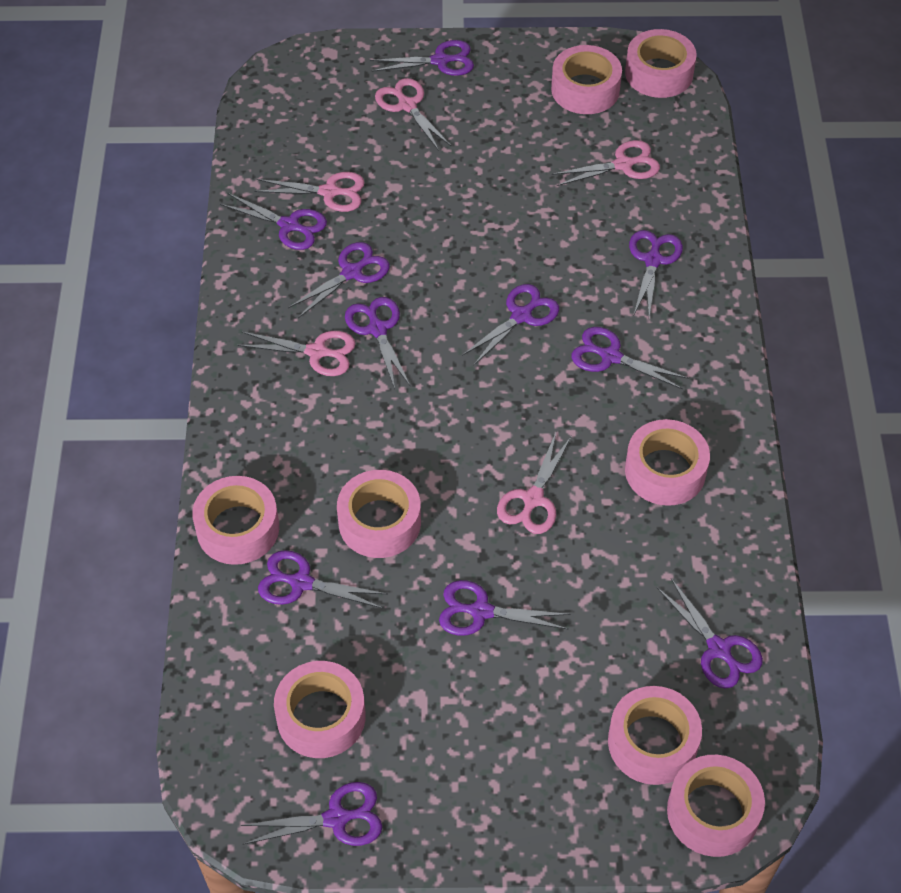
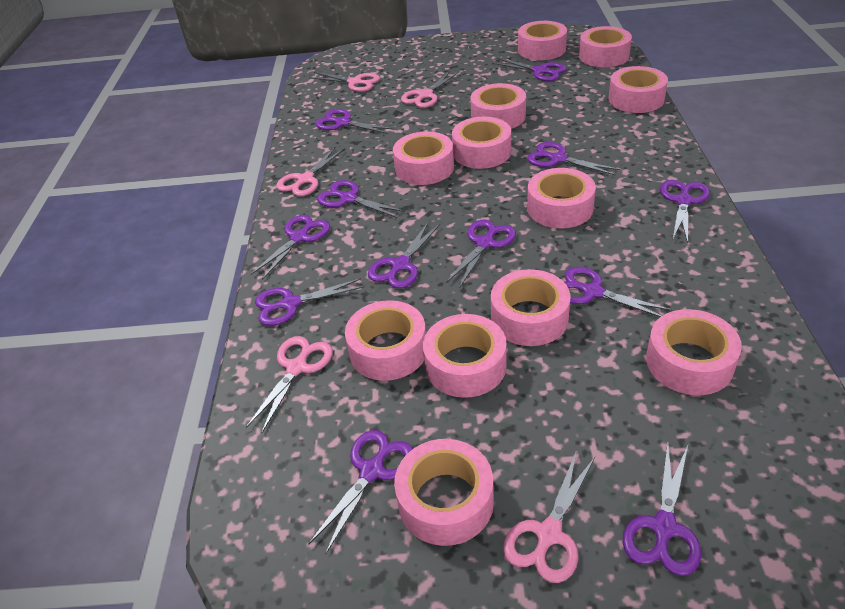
pink tape: 8 -> 12
purple scissors: 11 -> 12

